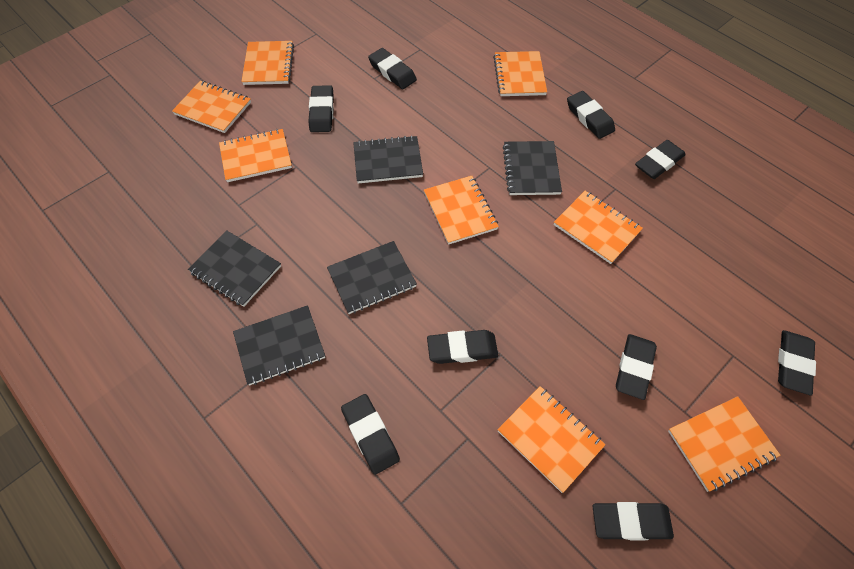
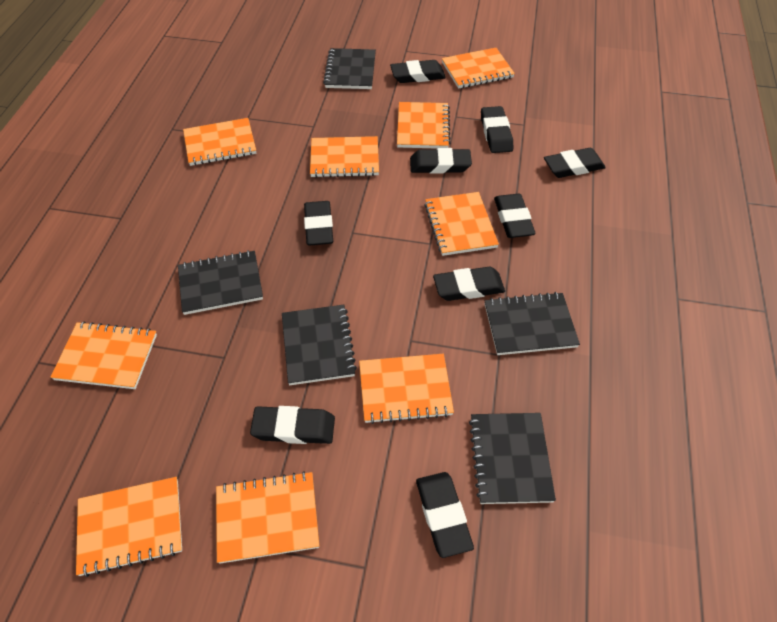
orange notebook: 8 -> 9

